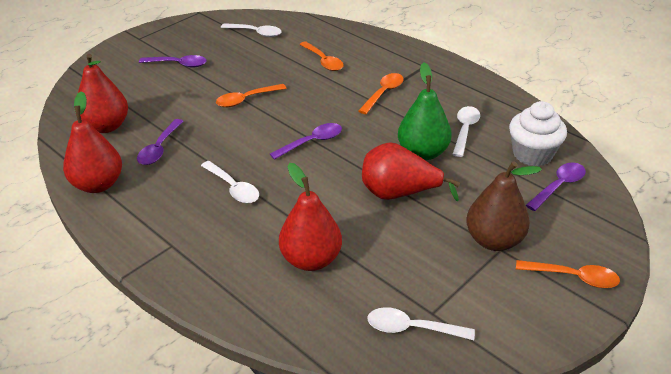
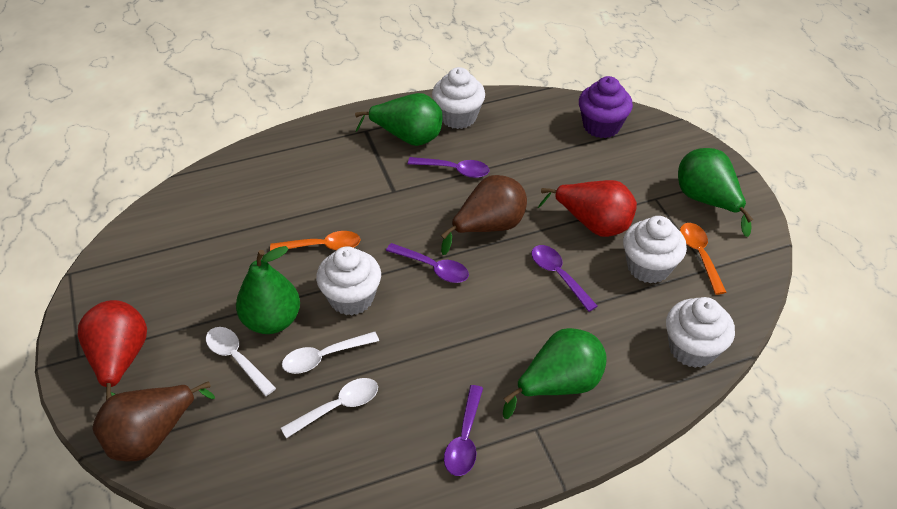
brown pear: 1 -> 2
green pear: 1 -> 4
orange spoon: 4 -> 2
purple cupcake: 0 -> 1
red pear: 4 -> 2
white cupcake: 1 -> 4
white spoon: 4 -> 3

